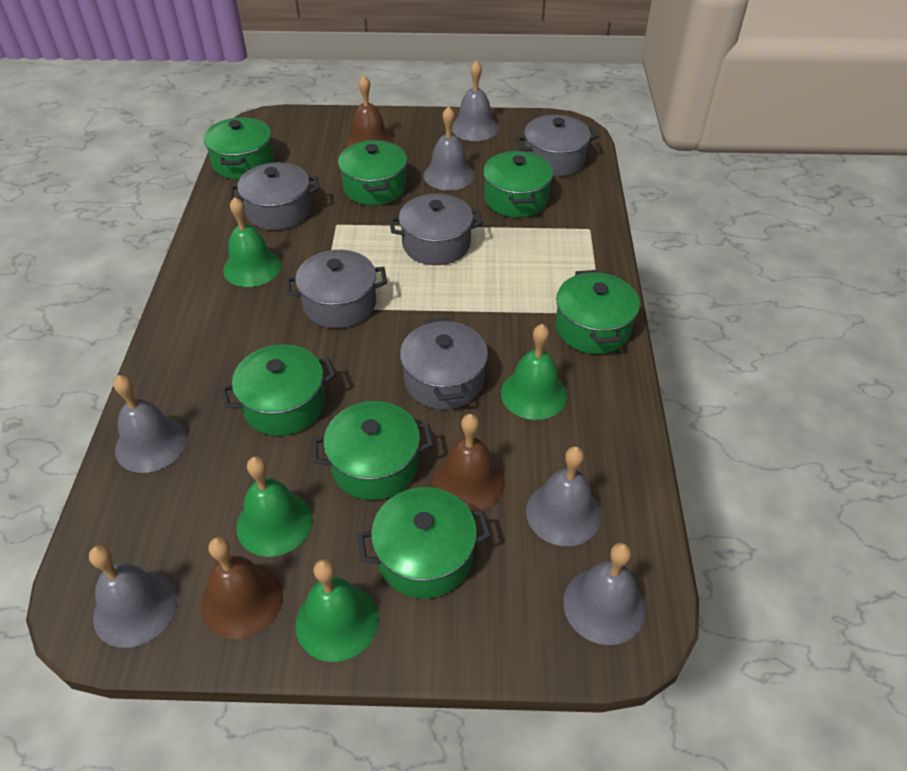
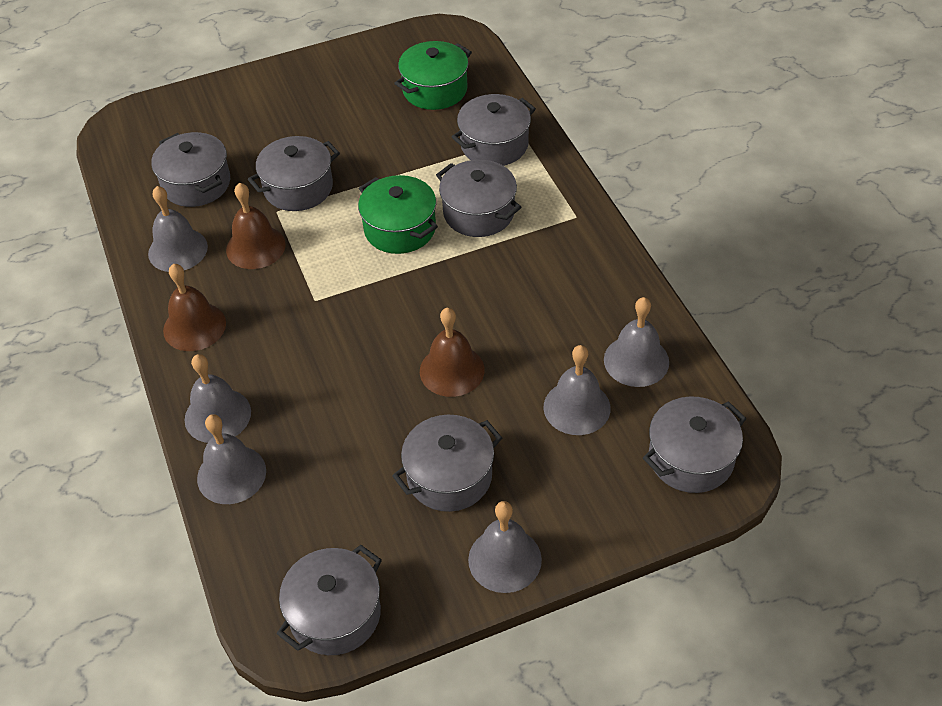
green bell: 4 -> 0
green pot: 7 -> 2
grey pot: 5 -> 7

